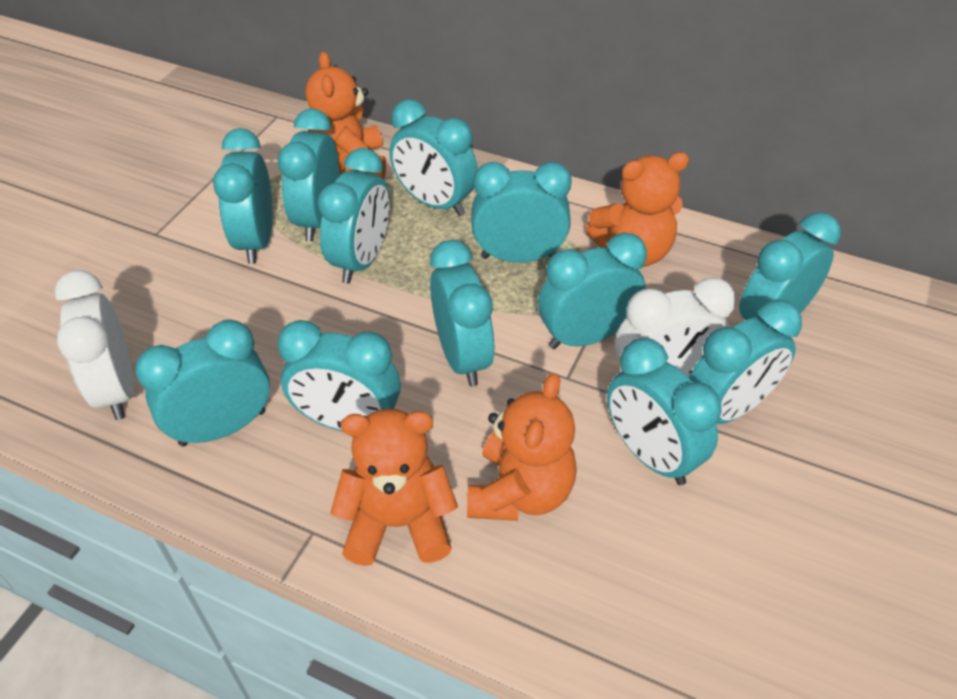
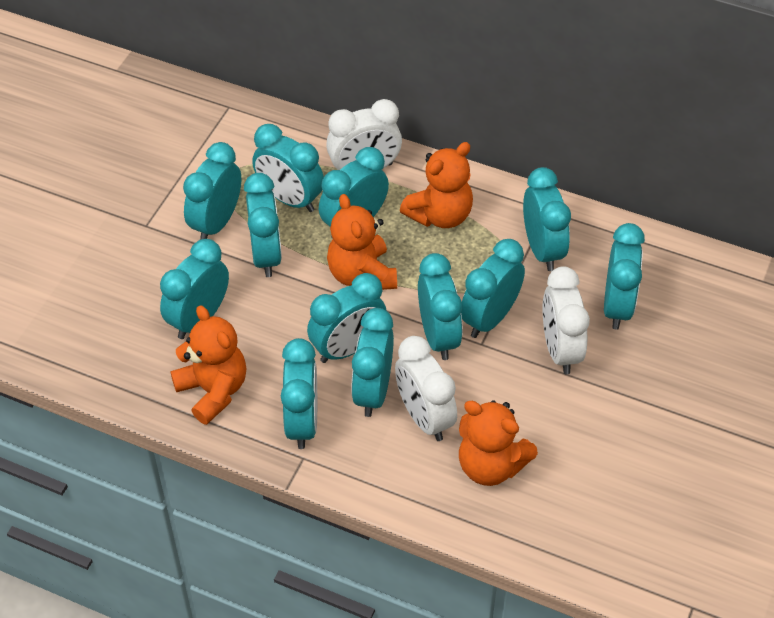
white clock: 2 -> 3

